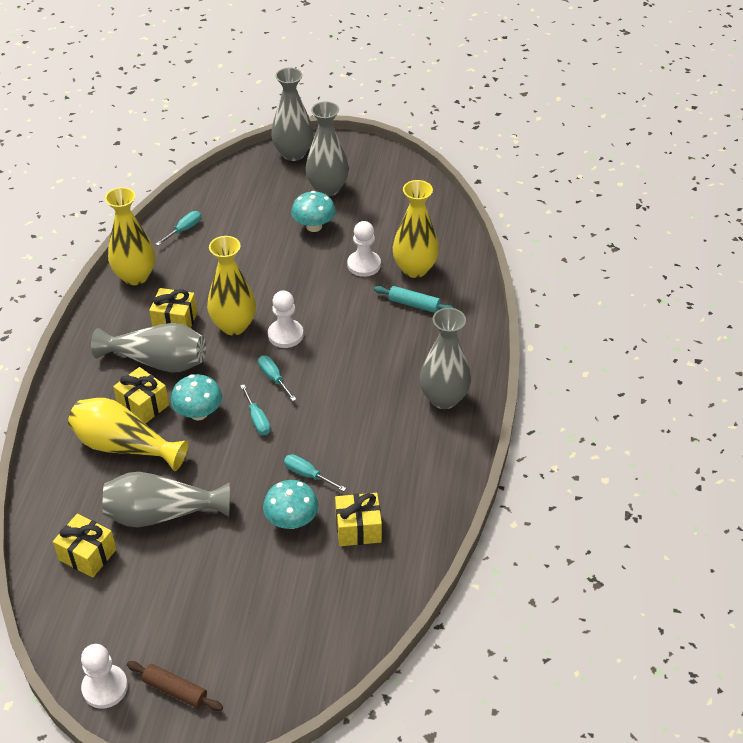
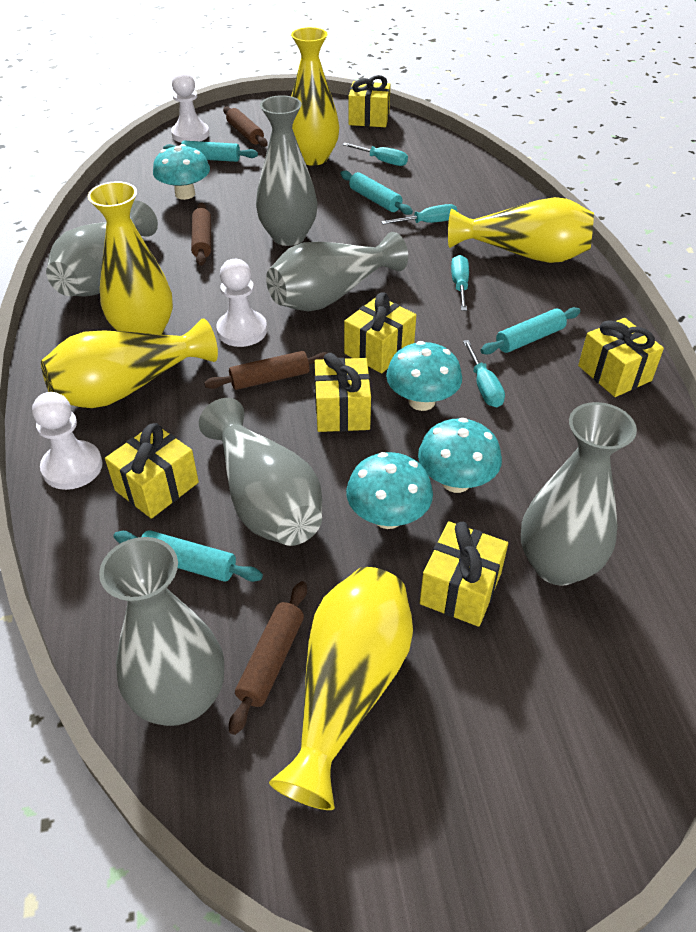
brown rolling pin: 1 -> 4
grey vase: 5 -> 6
turquoise mushroom: 3 -> 4
turquoise rolling pin: 1 -> 4
yellow gift: 4 -> 6
yellow vase: 4 -> 5

